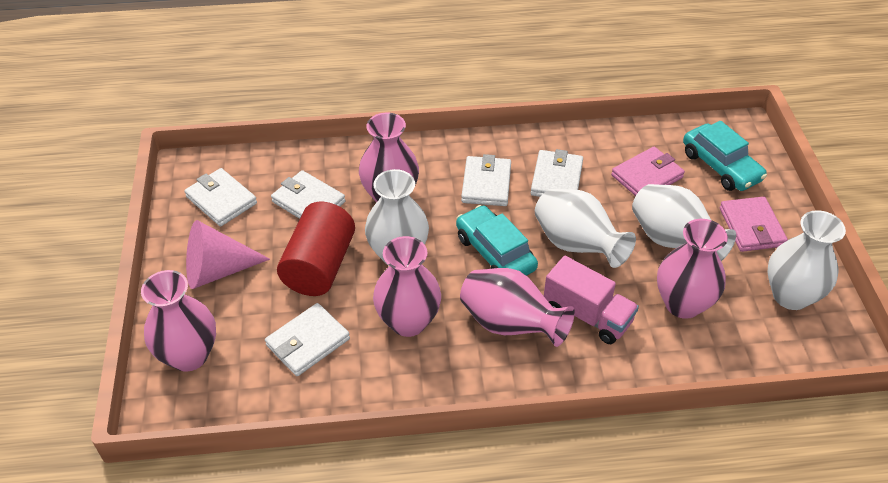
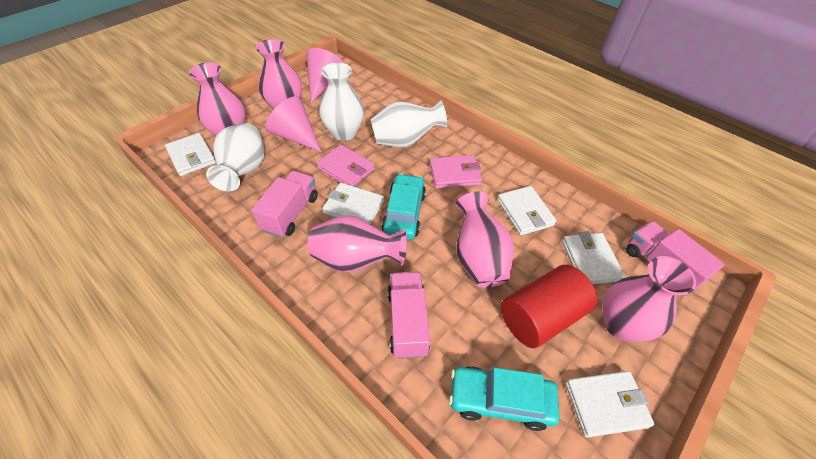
pink cone: 1 -> 2
pink truck: 1 -> 3
white vase: 4 -> 3

